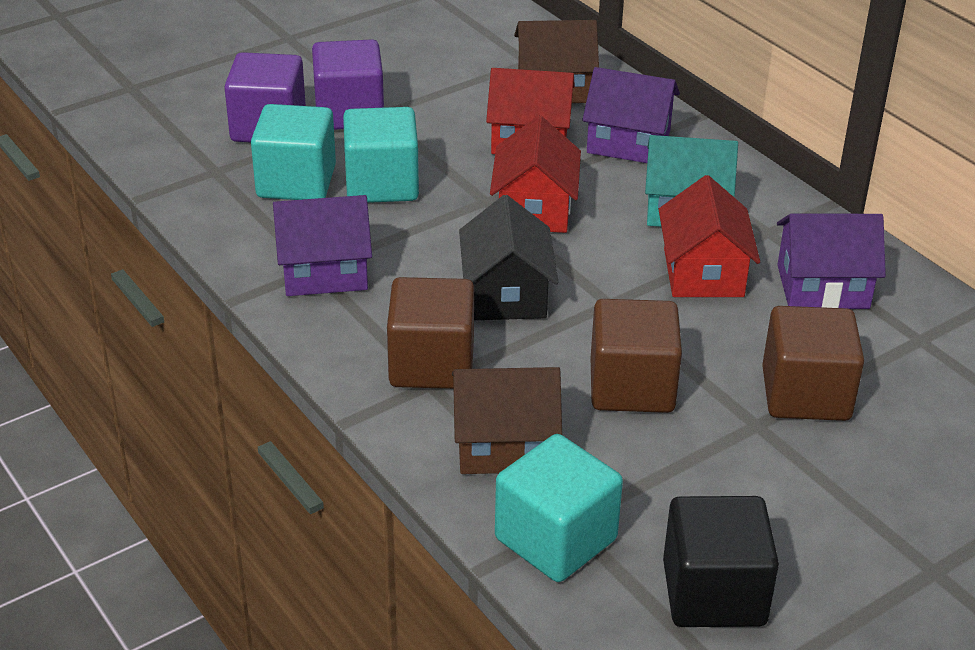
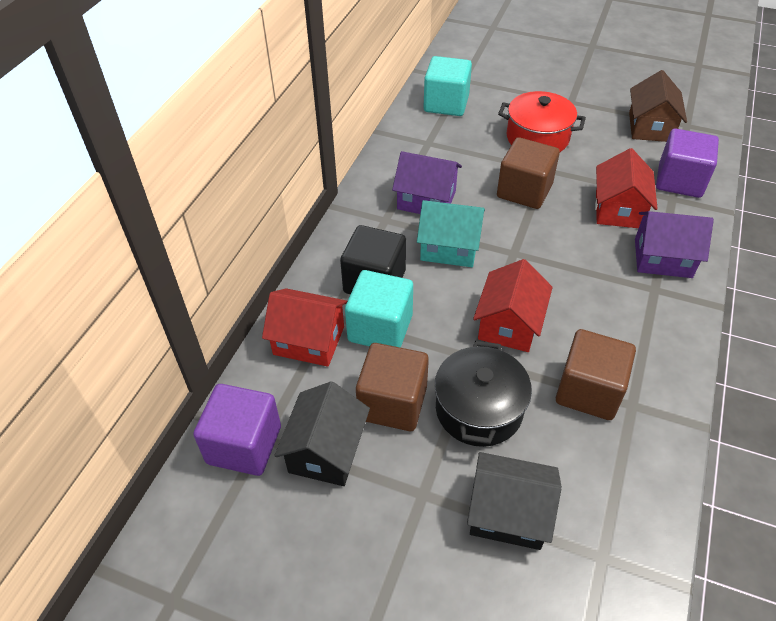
black house: 1 -> 2
black pot: 0 -> 1
brown house: 2 -> 1
purple house: 3 -> 2
red pot: 0 -> 1
turquoise cube: 3 -> 2

